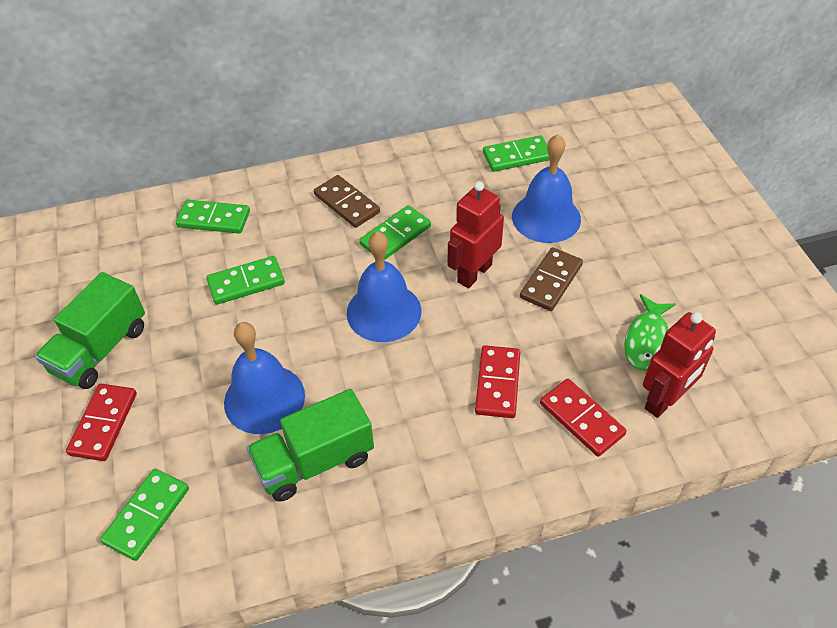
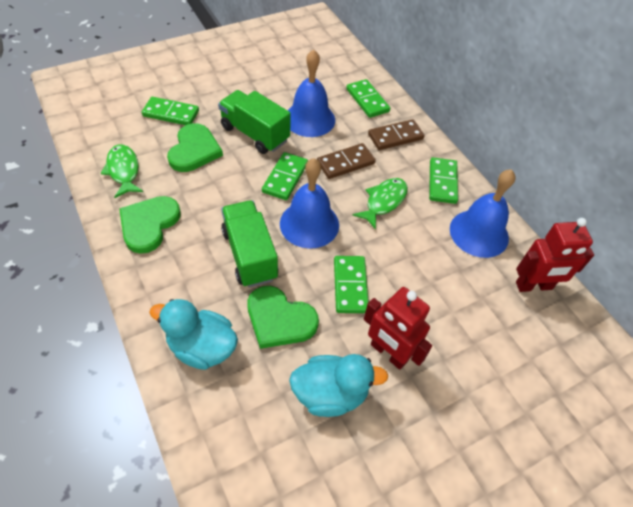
green fish: 1 -> 2
green heart: 0 -> 3
red domino: 3 -> 0
turquoise duck: 0 -> 2

